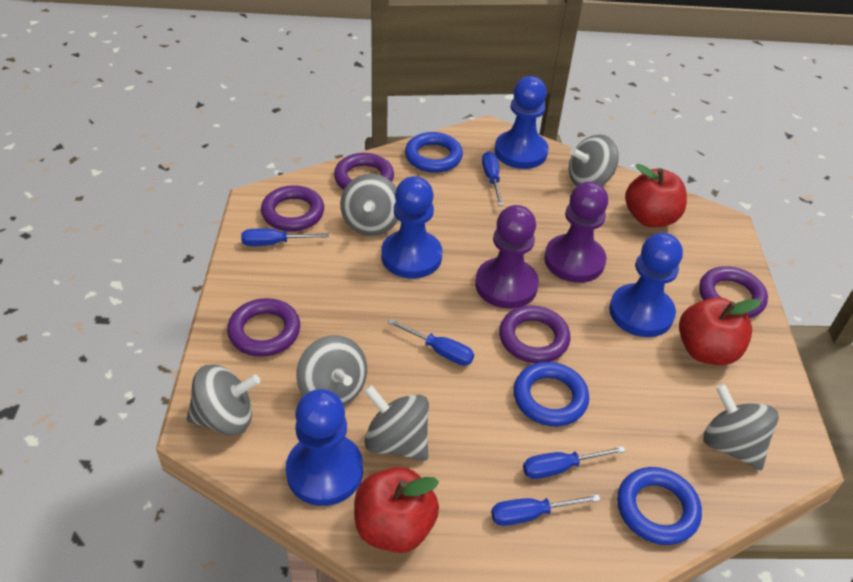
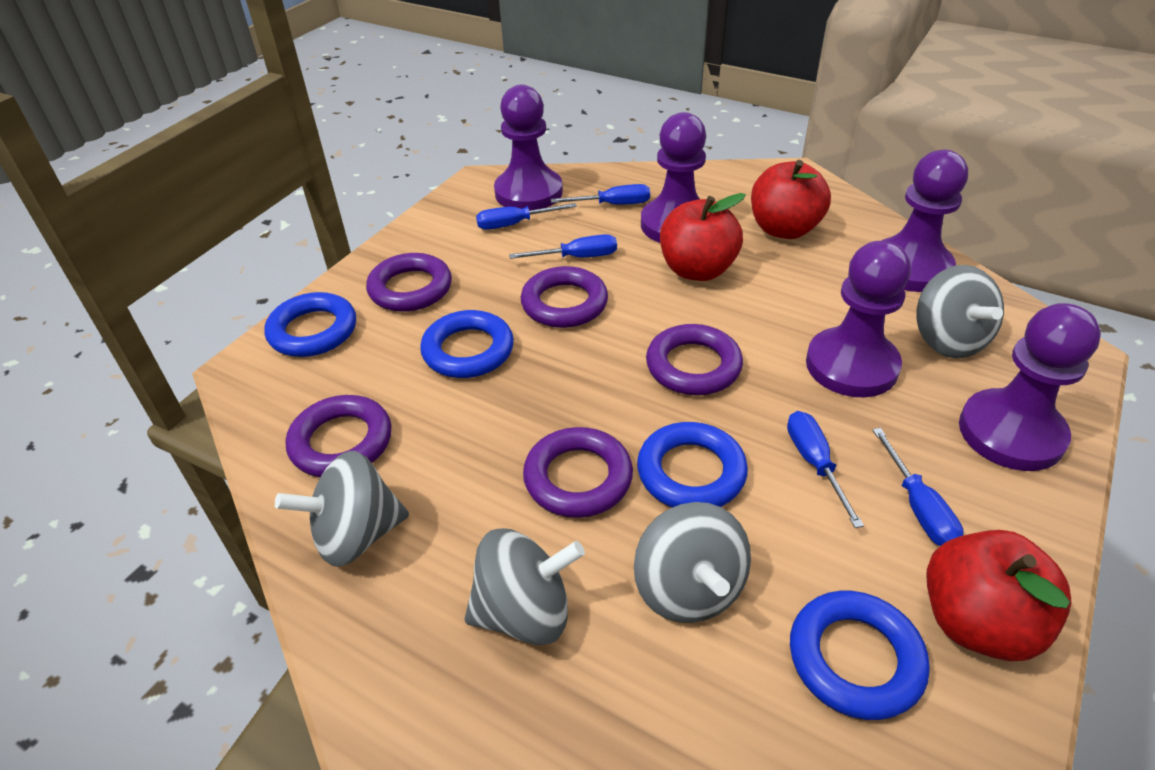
blue pawn: 4 -> 0
blue ring: 3 -> 4
grey spinning top: 6 -> 4
purple pawn: 2 -> 5

